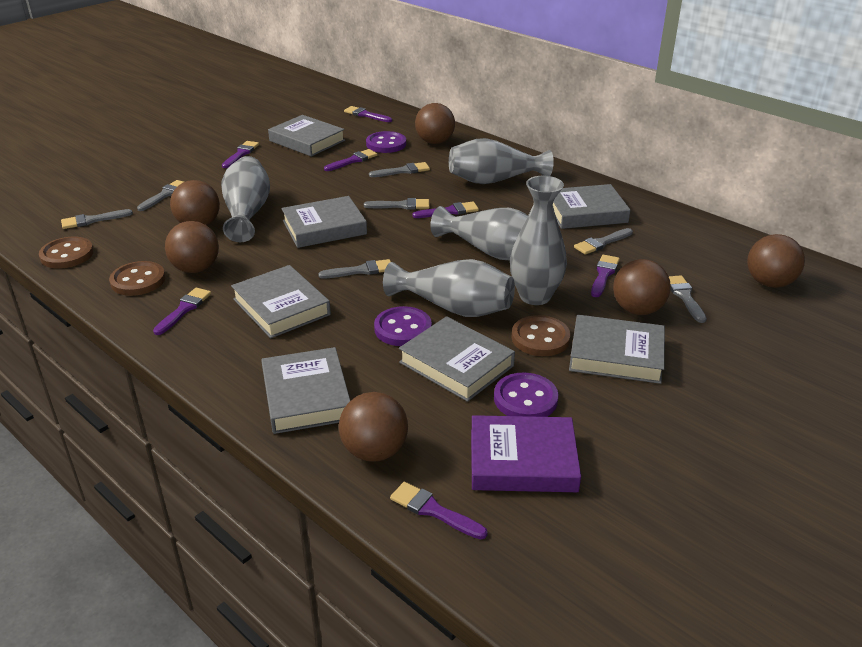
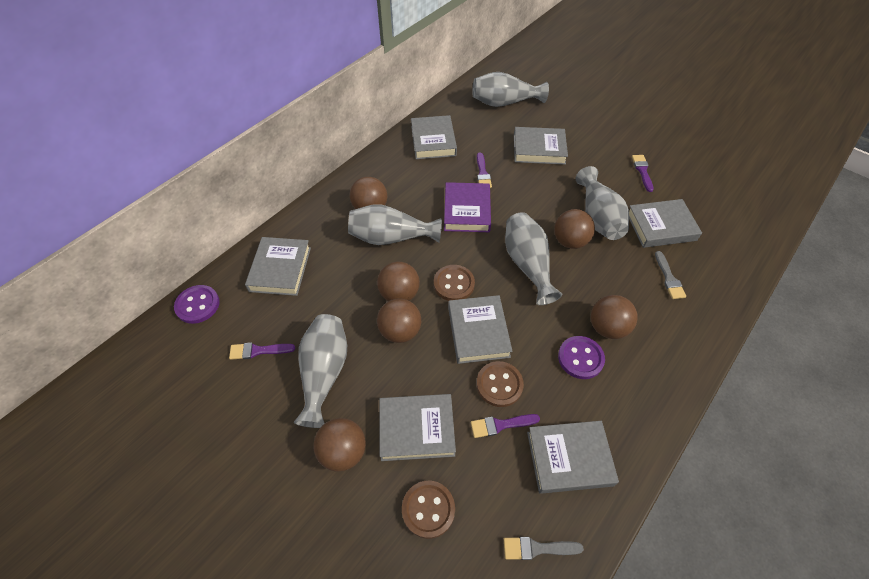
grey brush: 7 -> 2
purple brush: 7 -> 4
purple button: 3 -> 2

